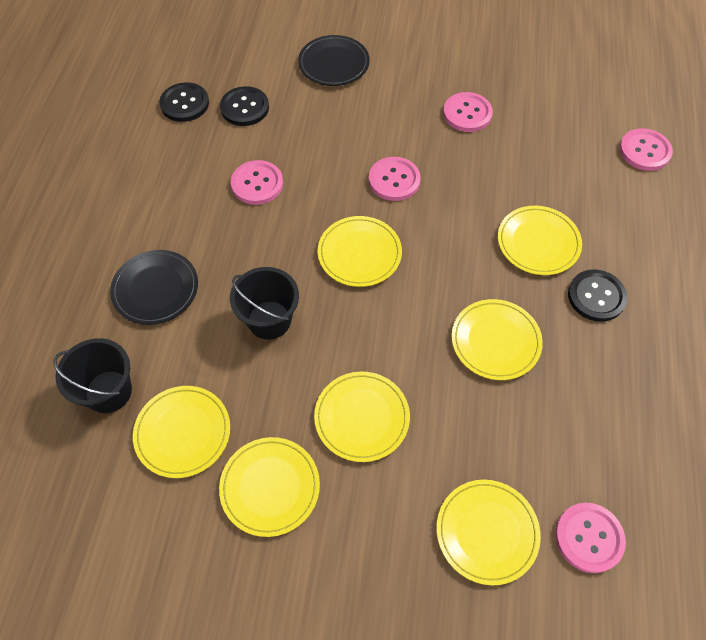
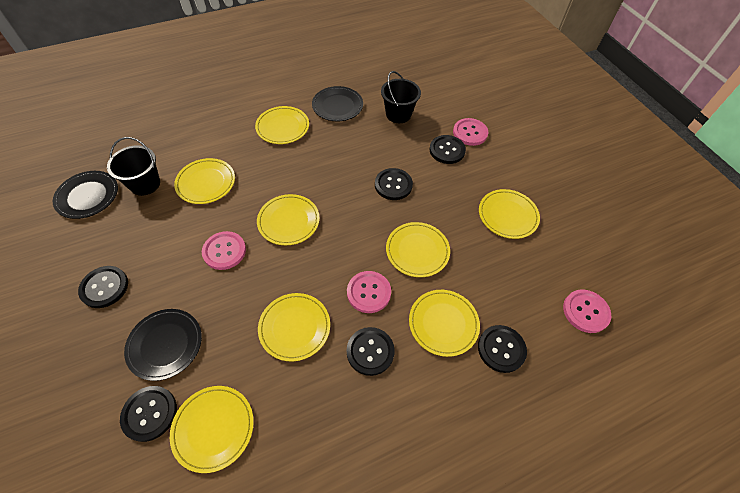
black button: 3 -> 6
black plate: 2 -> 3
pink button: 5 -> 4
yellow plate: 7 -> 8

